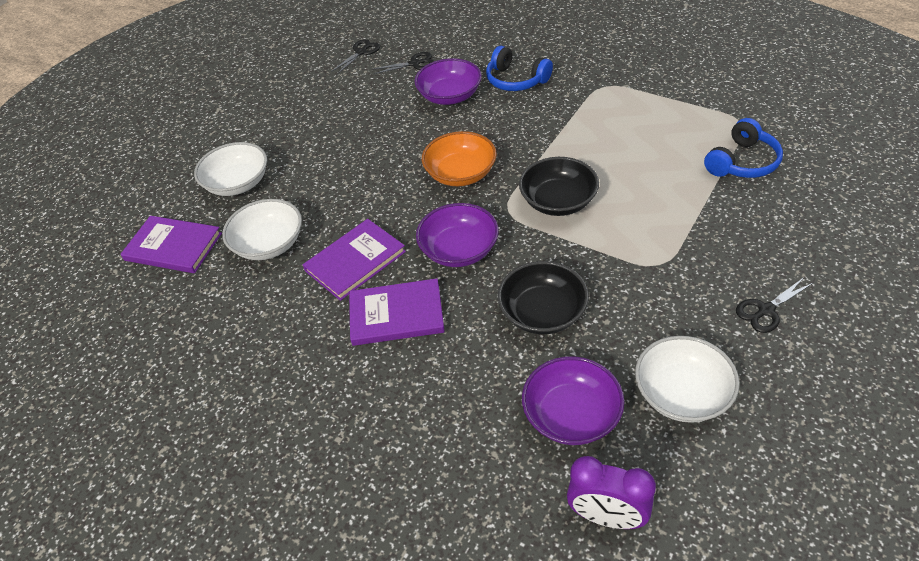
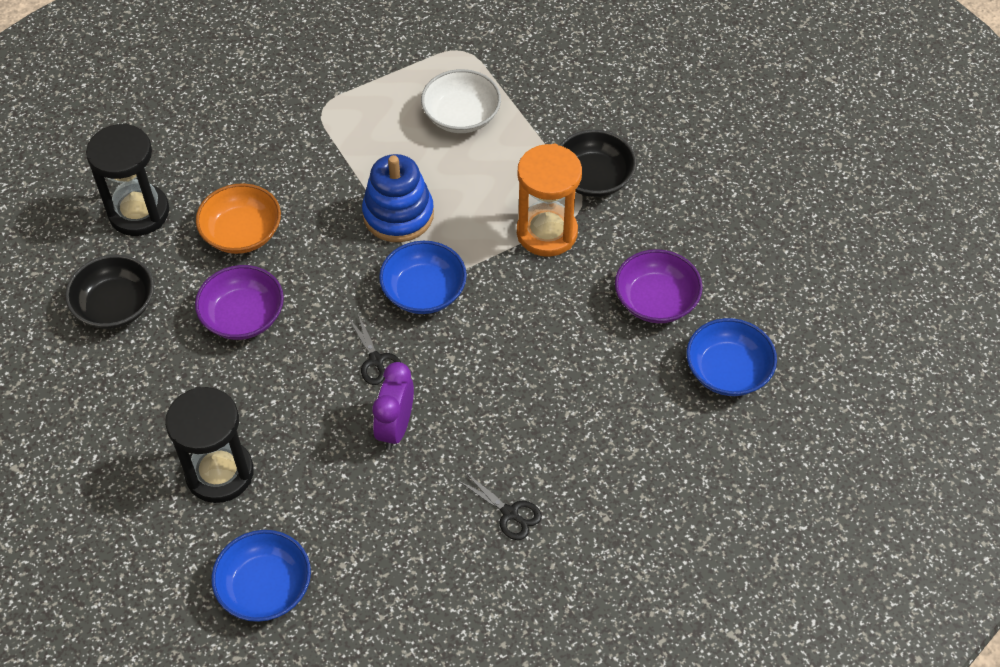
black hourglass: 0 -> 2
black scissors: 3 -> 2
blue bowl: 0 -> 3
blue headphones: 2 -> 0
blue stacking toy: 0 -> 1
orange hourglass: 0 -> 1
purple book: 3 -> 0
purple bowl: 3 -> 2
white bowl: 3 -> 1

